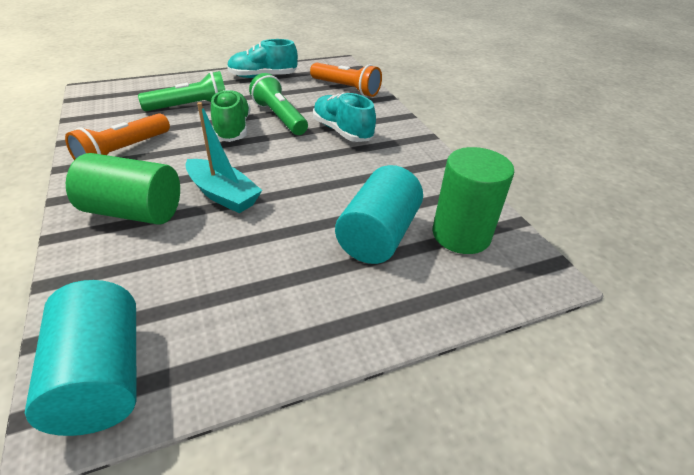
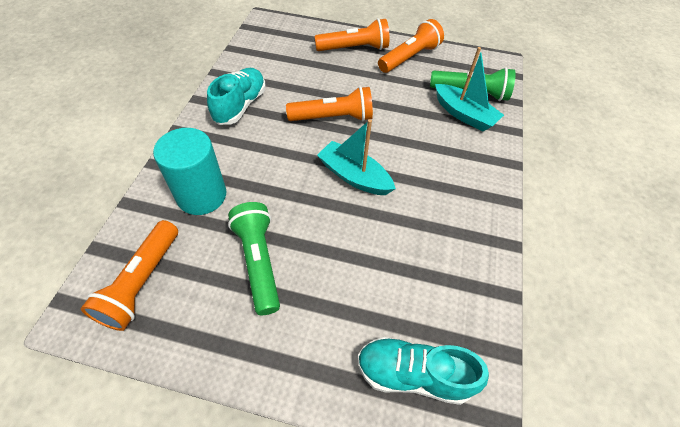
green cylinder: 2 -> 0
green shoe: 1 -> 0
orange flashlight: 2 -> 4
turquoise boat: 1 -> 2
turquoise cylinder: 2 -> 1

